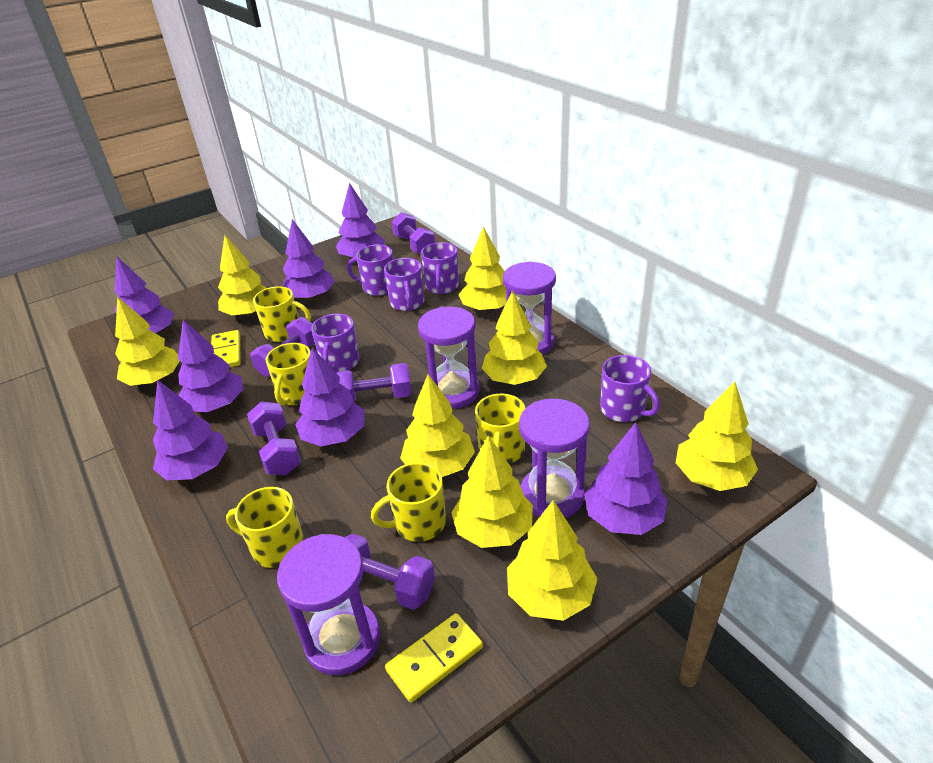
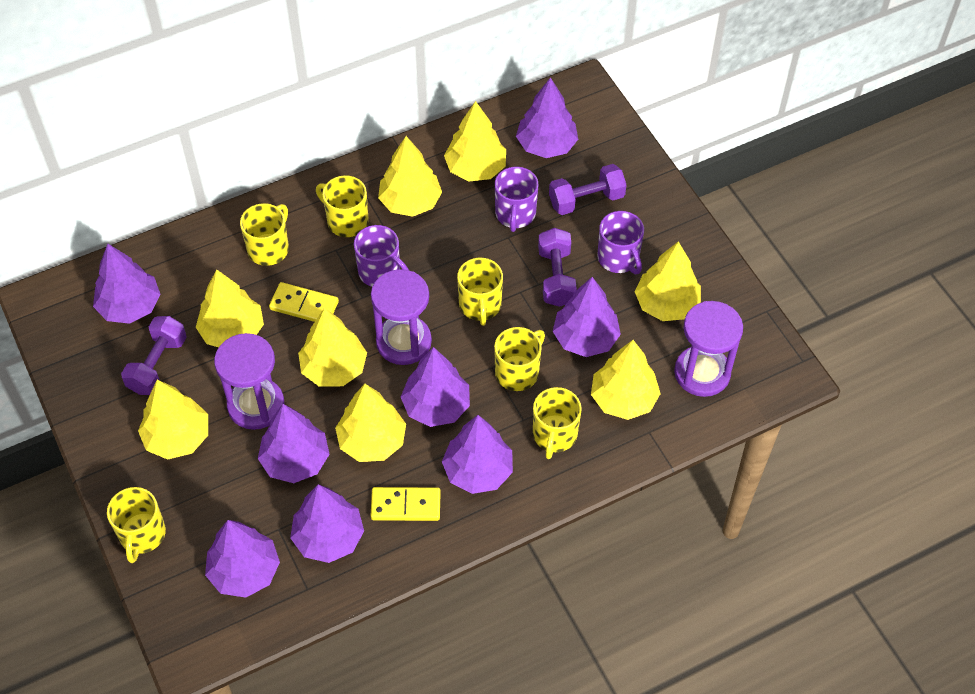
purple dumbbell: 5 -> 3
purple hourglass: 4 -> 3
purple mug: 5 -> 3
purple tree: 7 -> 8
yellow mug: 5 -> 6

